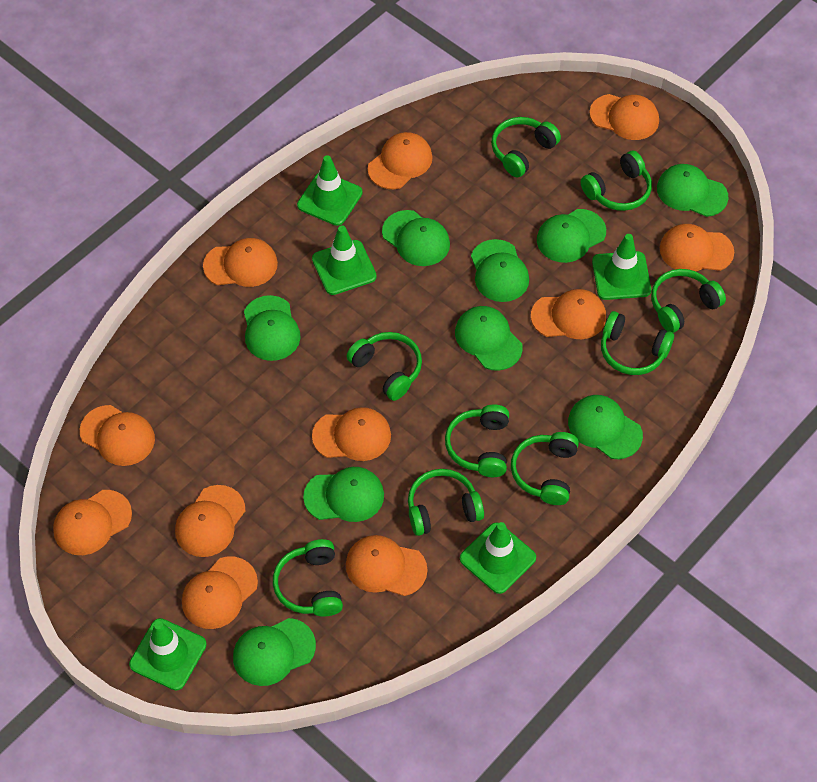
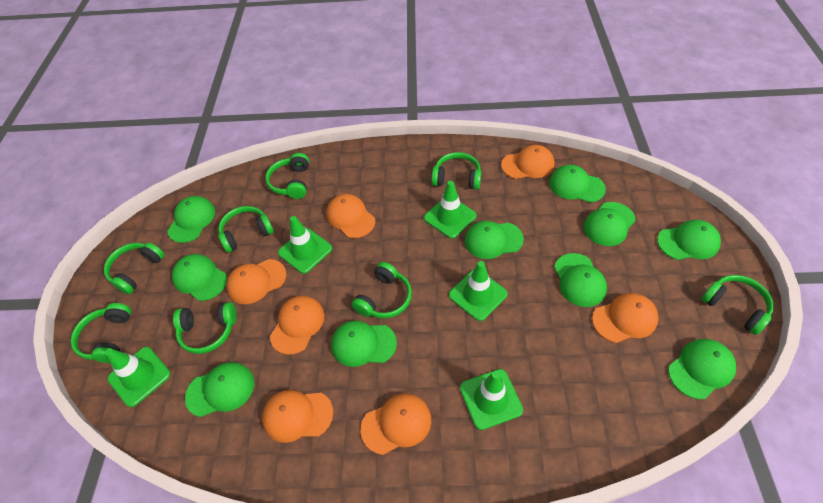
green cap: 9 -> 10
green headphones: 9 -> 8
orange cap: 11 -> 7

